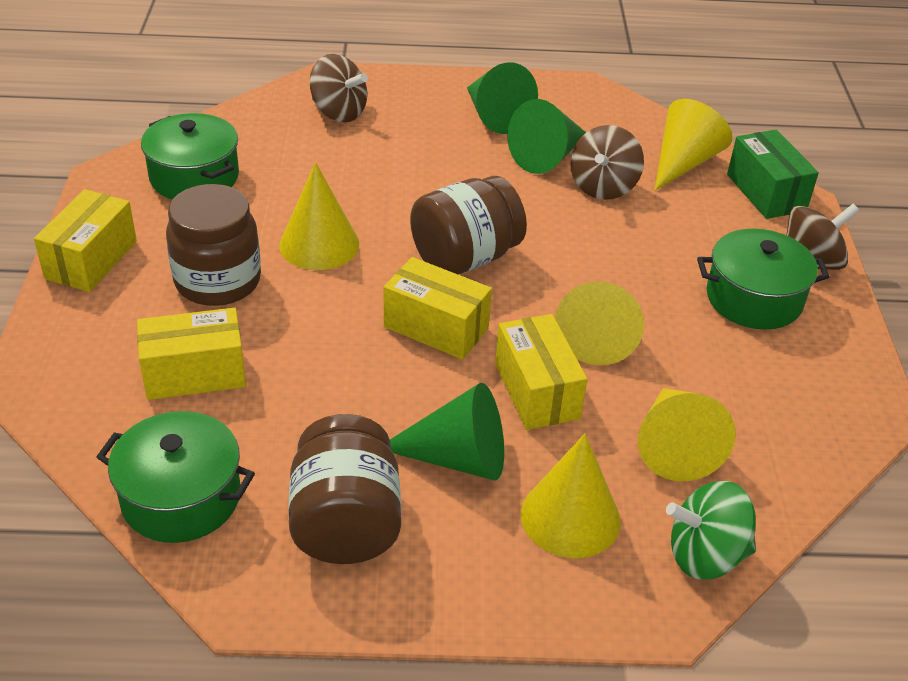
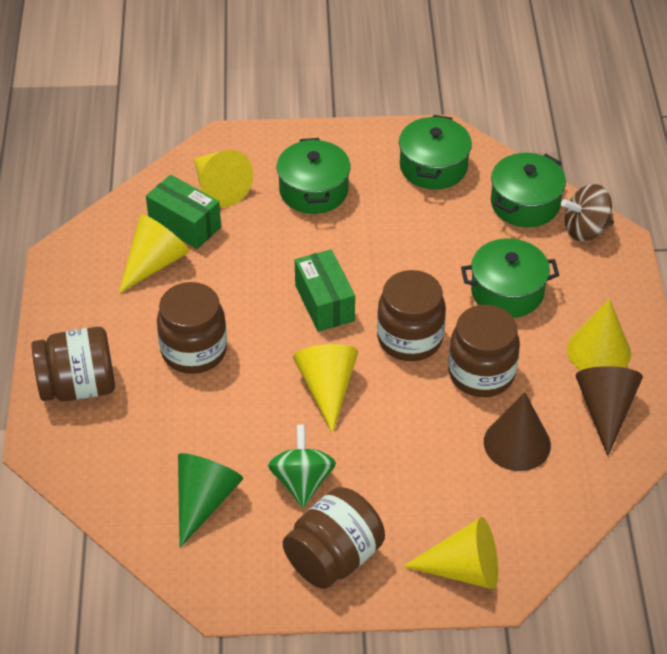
brown cone: 0 -> 2
brown jar: 3 -> 5
brown spinning top: 3 -> 1
green box: 1 -> 2
green cone: 3 -> 1
green pot: 3 -> 4
yellow box: 4 -> 0

